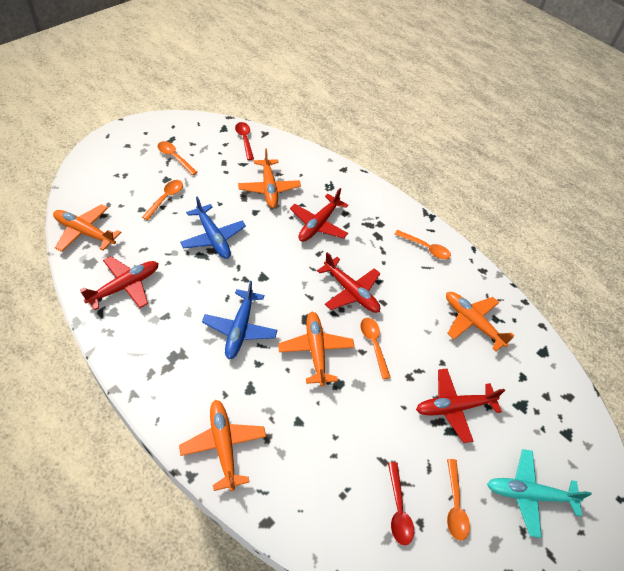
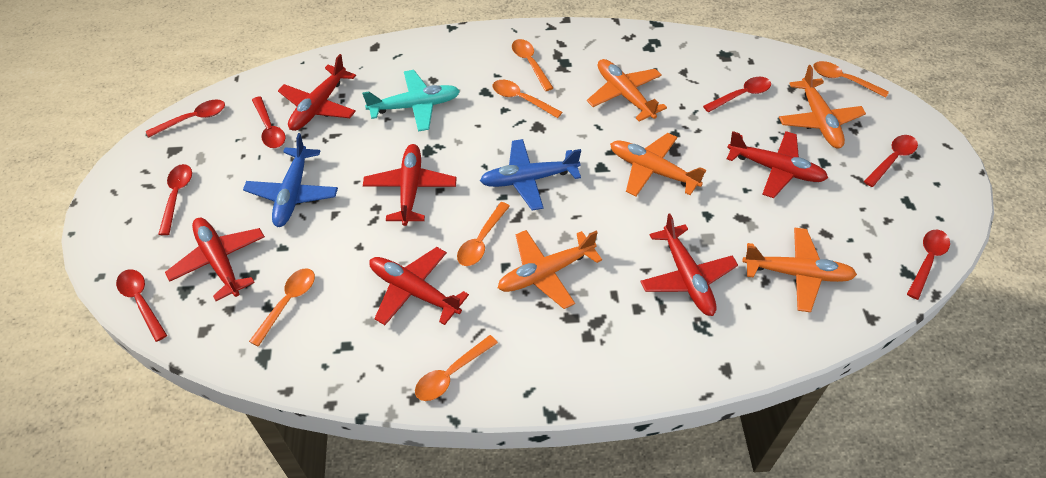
orange spoon: 5 -> 6
red plane: 4 -> 6
red spoon: 2 -> 7

